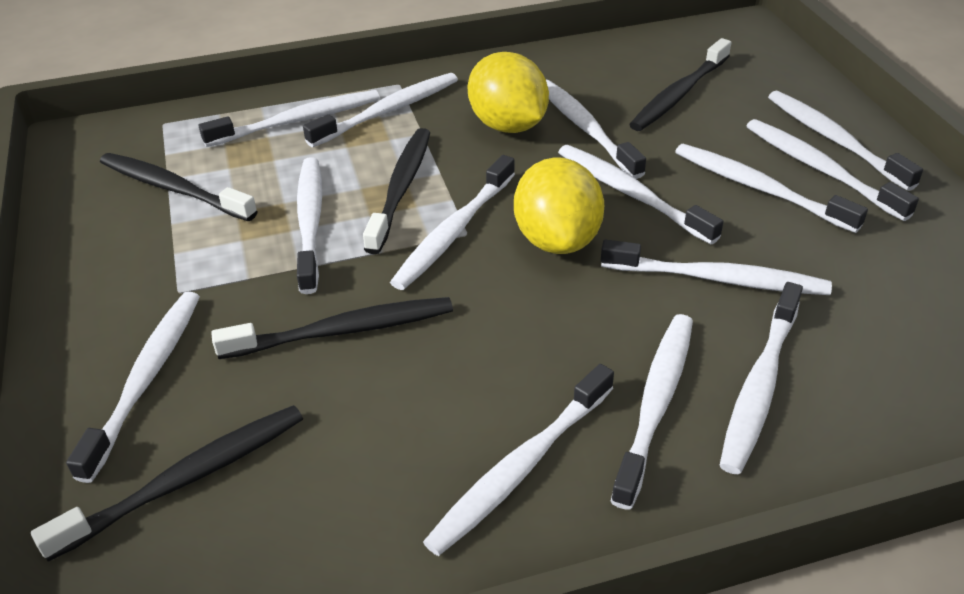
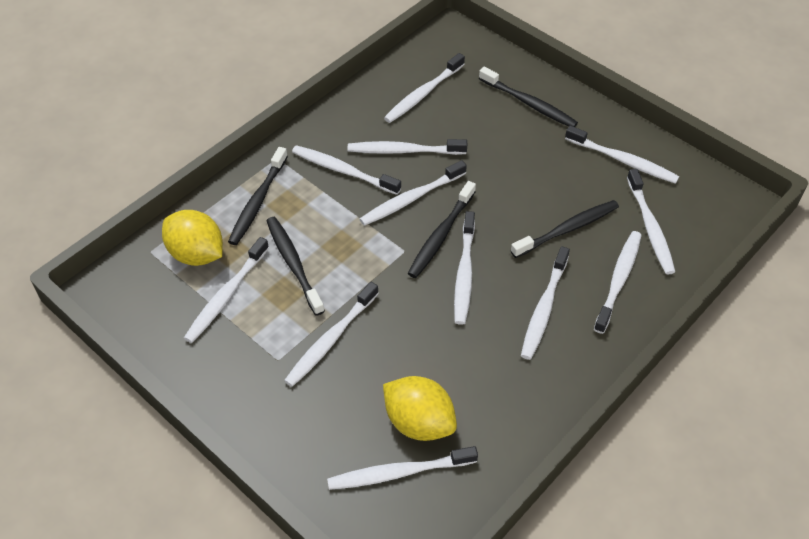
white toothbrush: 14 -> 12

